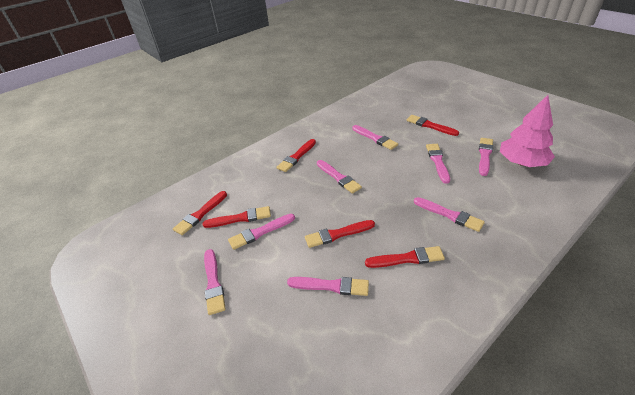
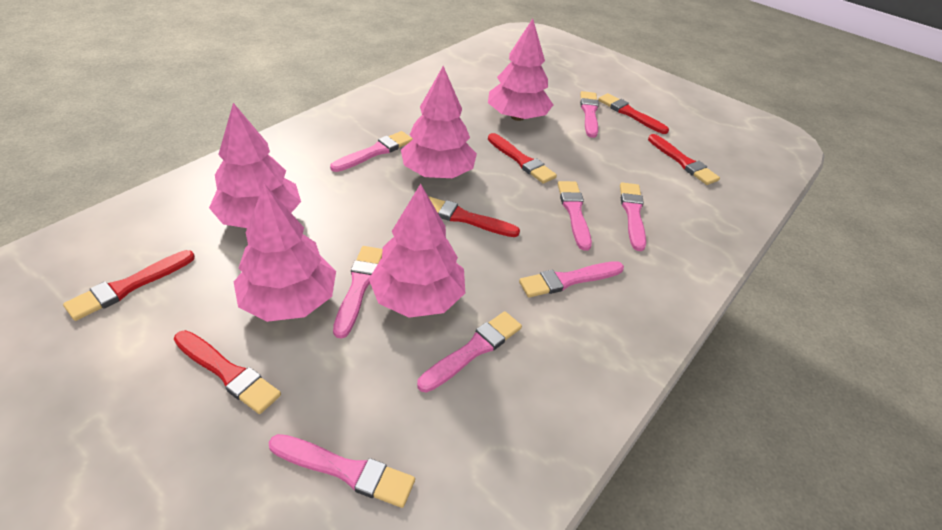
pink tree: 1 -> 5

